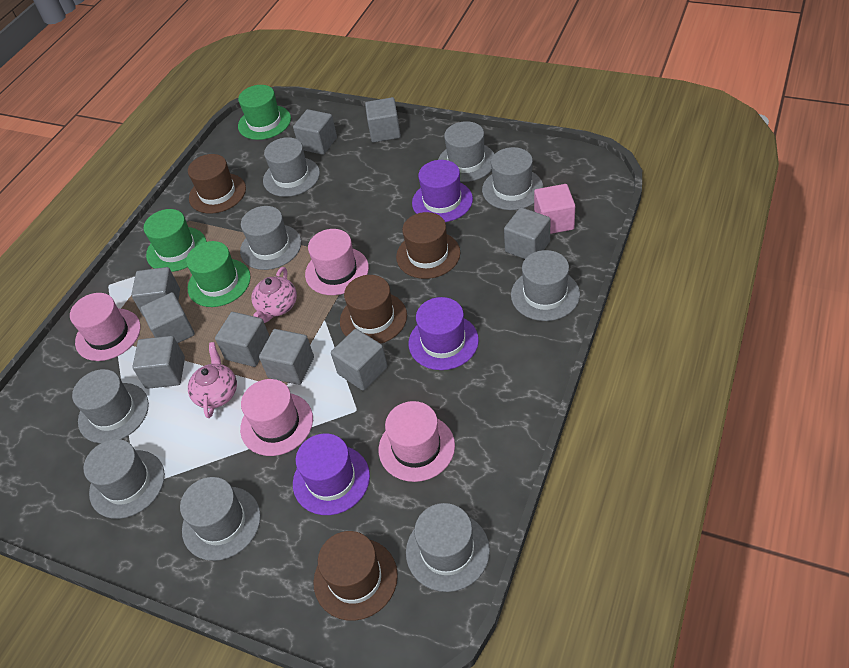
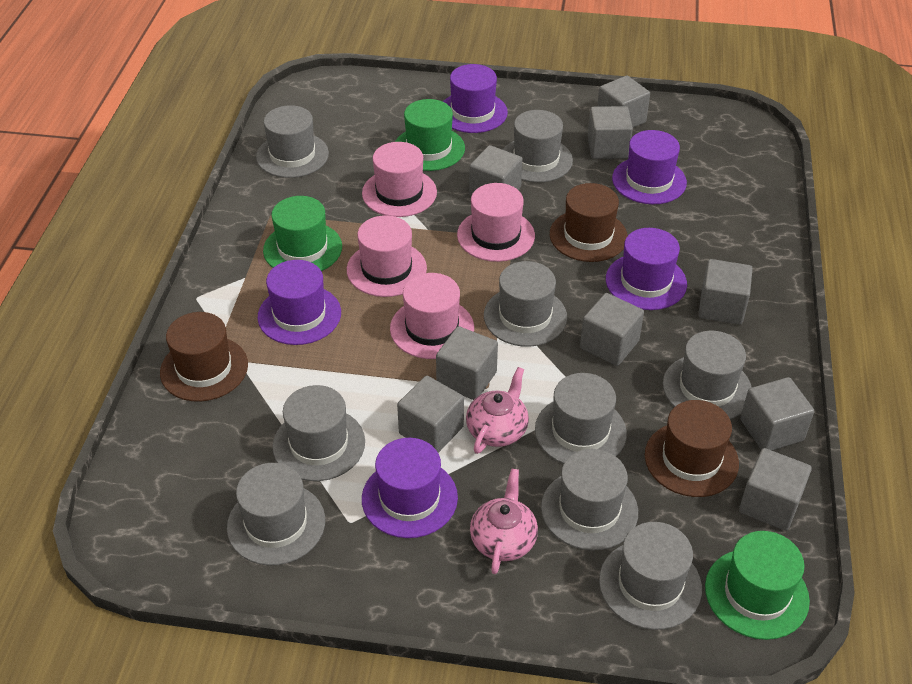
brown hat: 4 -> 3
pink cube: 1 -> 0
purple hat: 3 -> 5

